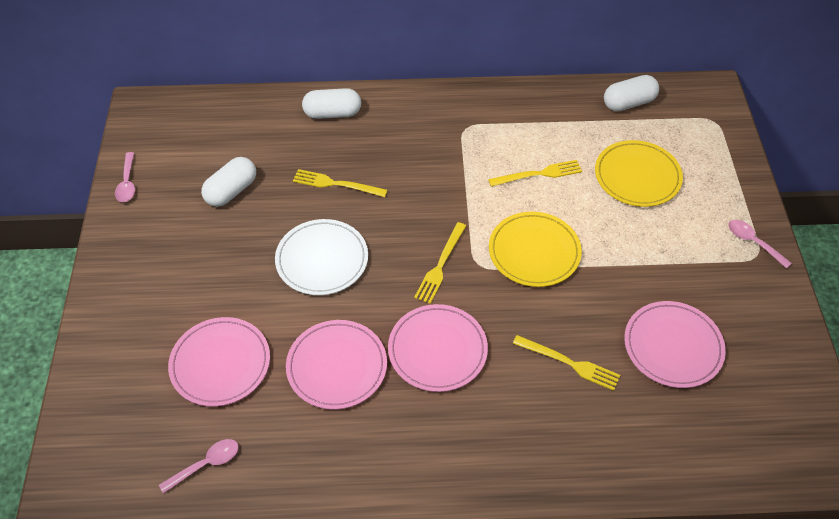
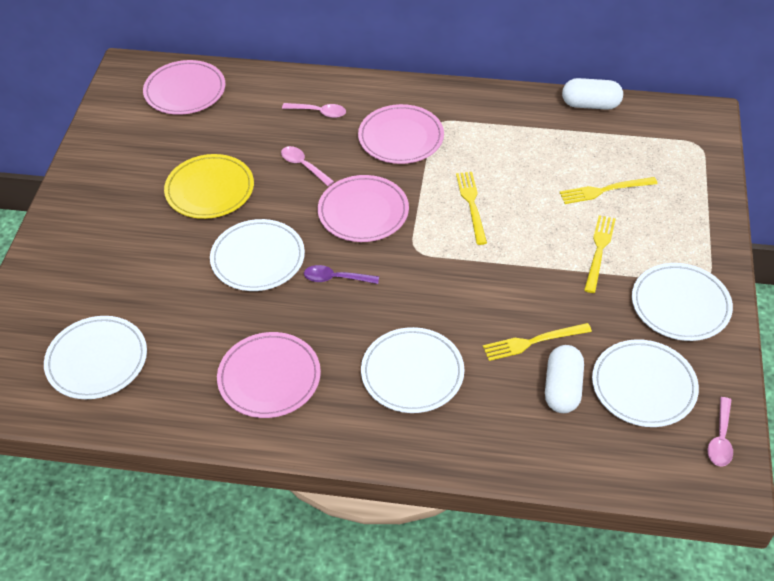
purple spoon: 0 -> 1
white capsule: 3 -> 2
white plate: 1 -> 5
yellow plate: 2 -> 1

